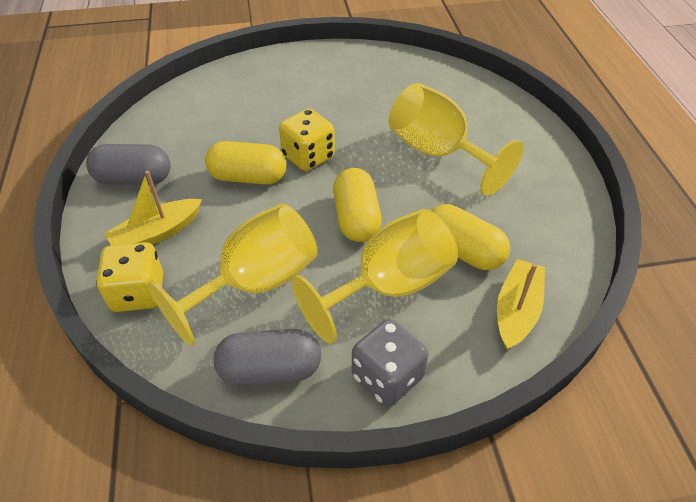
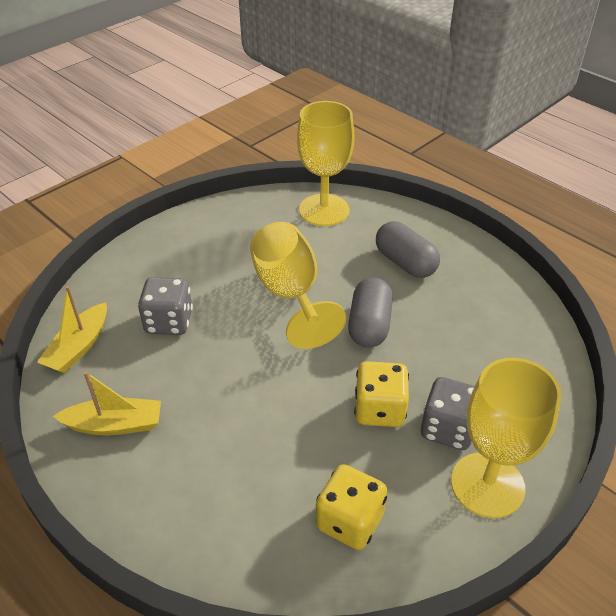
grey dice: 1 -> 2
yellow capsule: 3 -> 0

